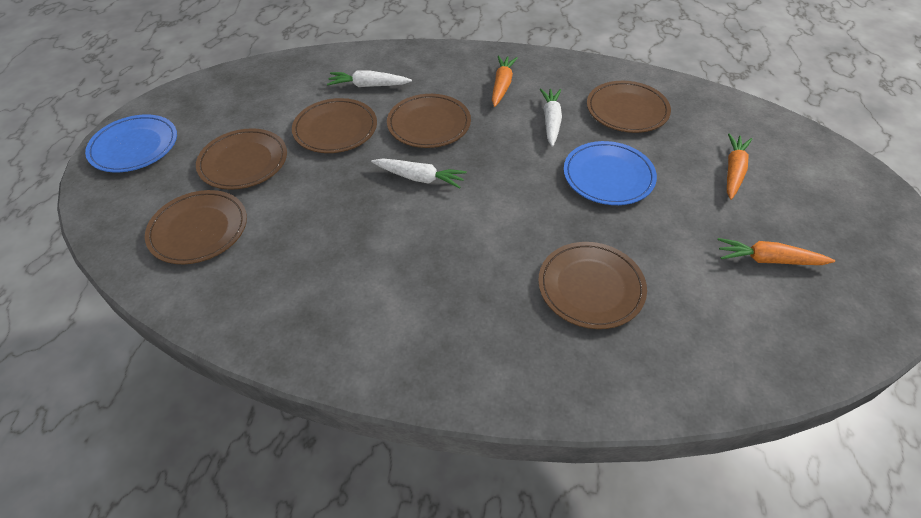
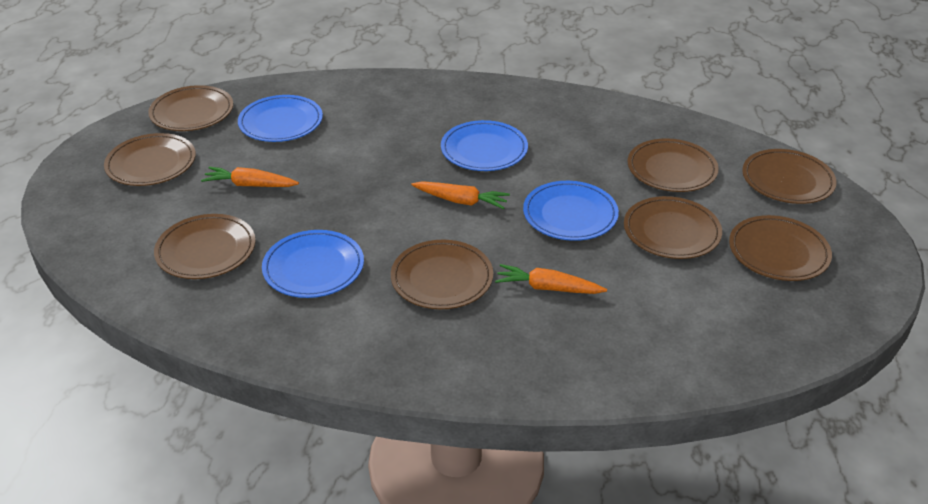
blue plate: 2 -> 4
brown plate: 6 -> 8
white carrot: 3 -> 0

